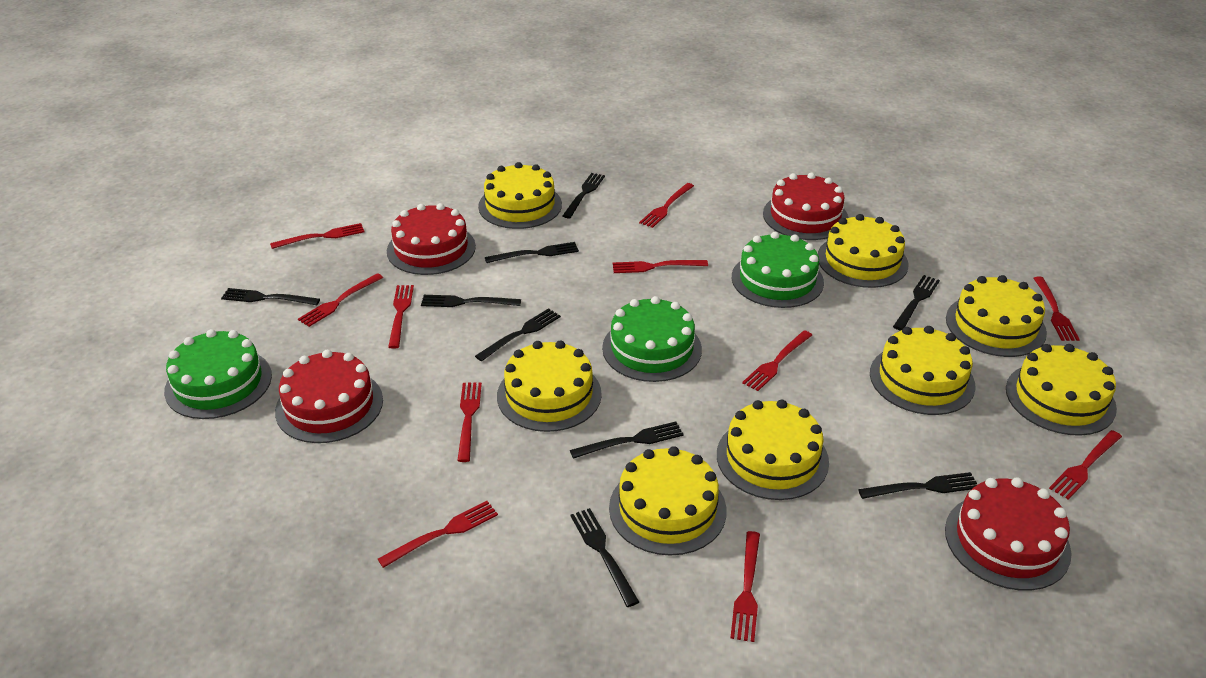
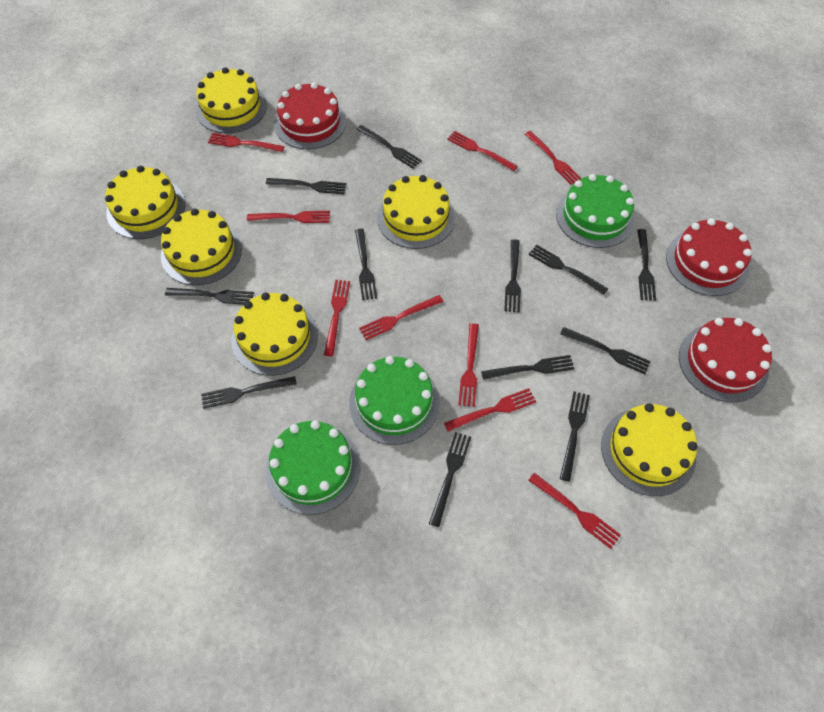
black fork: 9 -> 12
red cake: 4 -> 3
red fork: 11 -> 9
yellow cake: 8 -> 6

